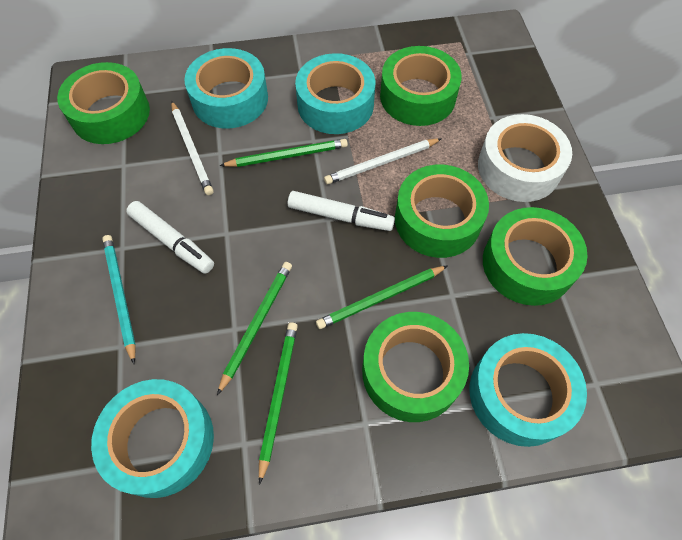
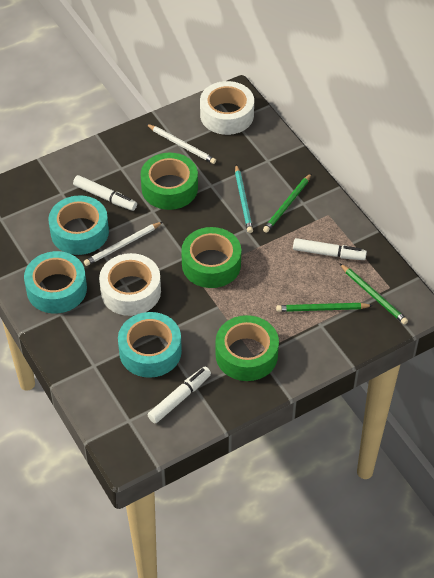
green pencil: 4 -> 3
green tape: 5 -> 3
turquoise tape: 4 -> 3
white marker: 2 -> 3
white tape: 1 -> 2

